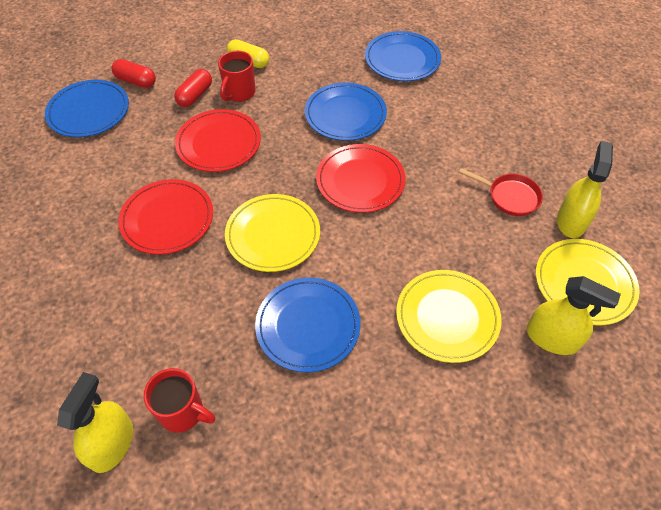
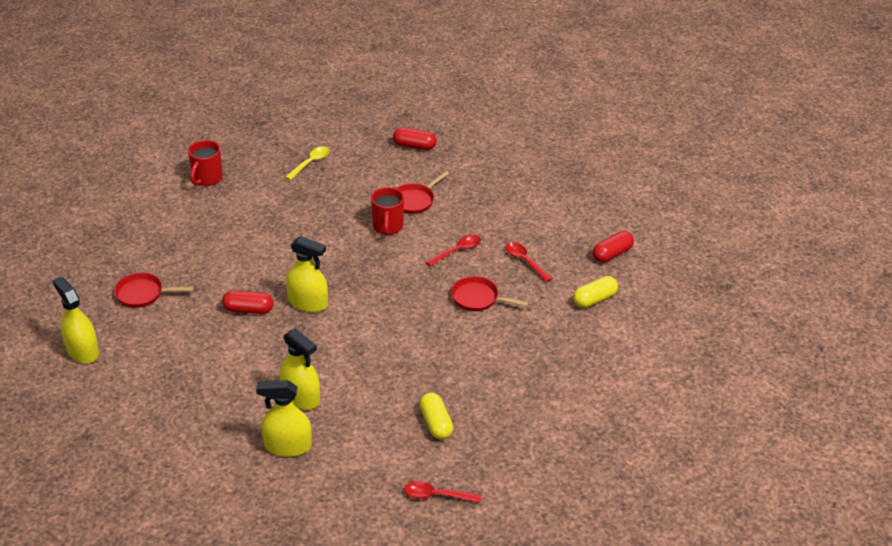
blue plate: 4 -> 0
red capsule: 2 -> 3
red pan: 1 -> 3
red plate: 3 -> 0
red spoon: 0 -> 3
yellow capsule: 1 -> 2
yellow plate: 3 -> 0
yellow spoon: 0 -> 1
yellow spray bottle: 3 -> 4

